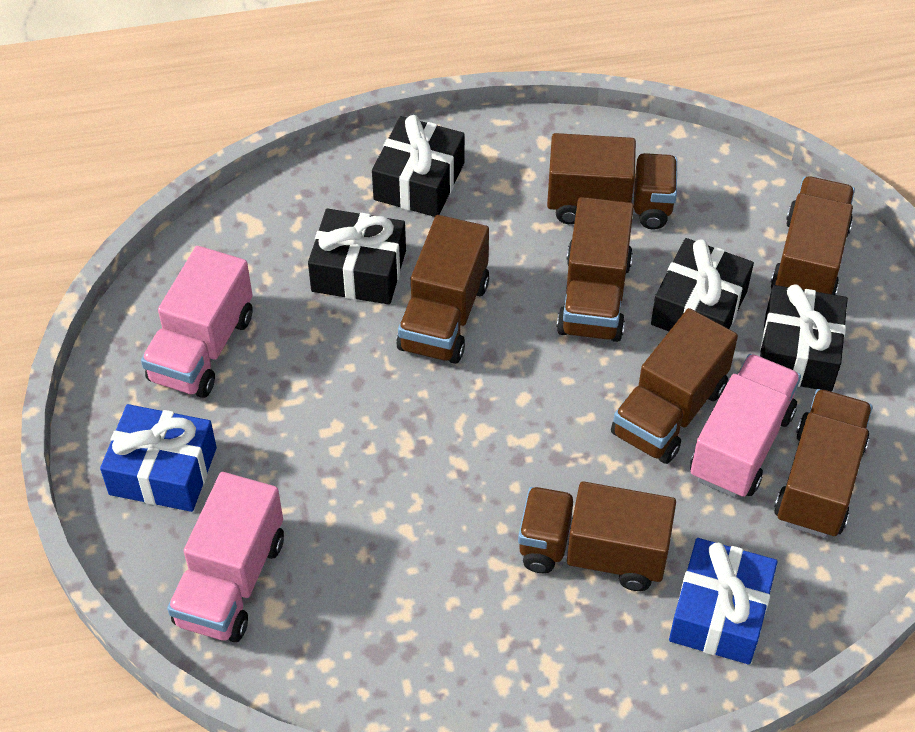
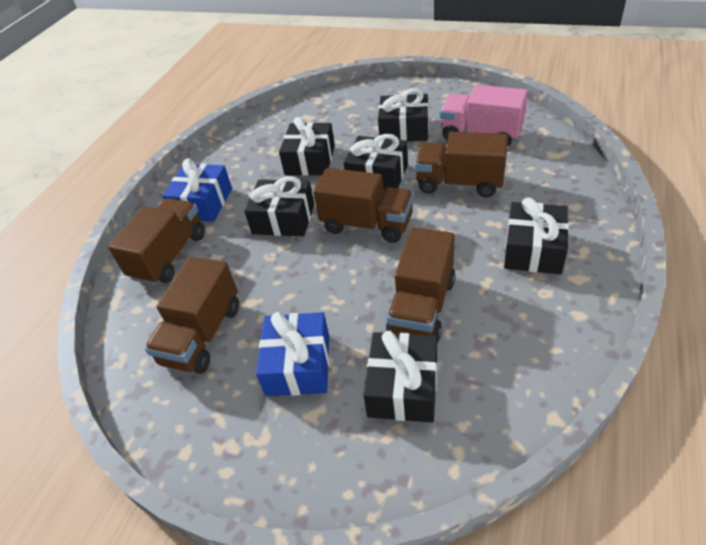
black gift: 4 -> 6
brown truck: 7 -> 5
pink truck: 3 -> 1

